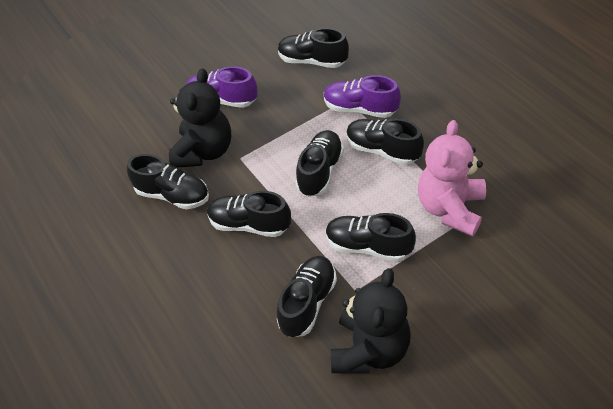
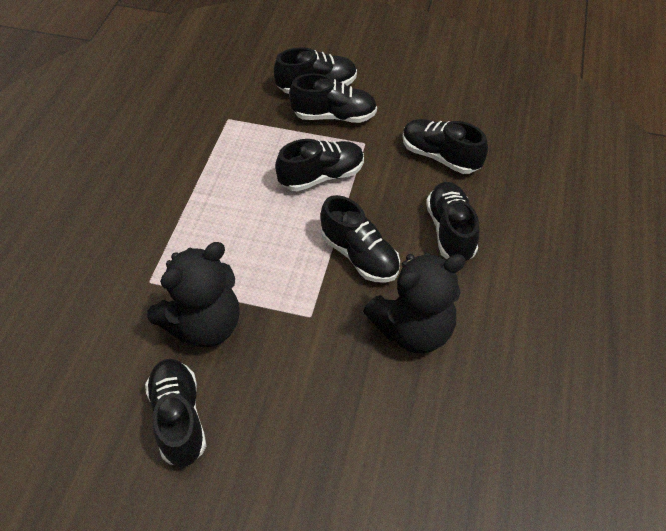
pink teddy bear: 1 -> 0
purple shoe: 2 -> 0

